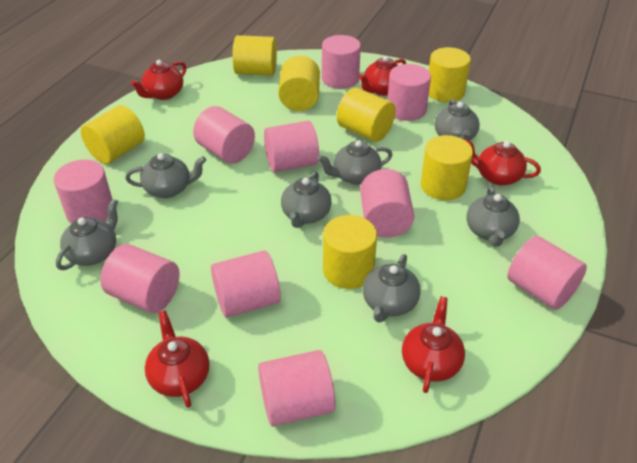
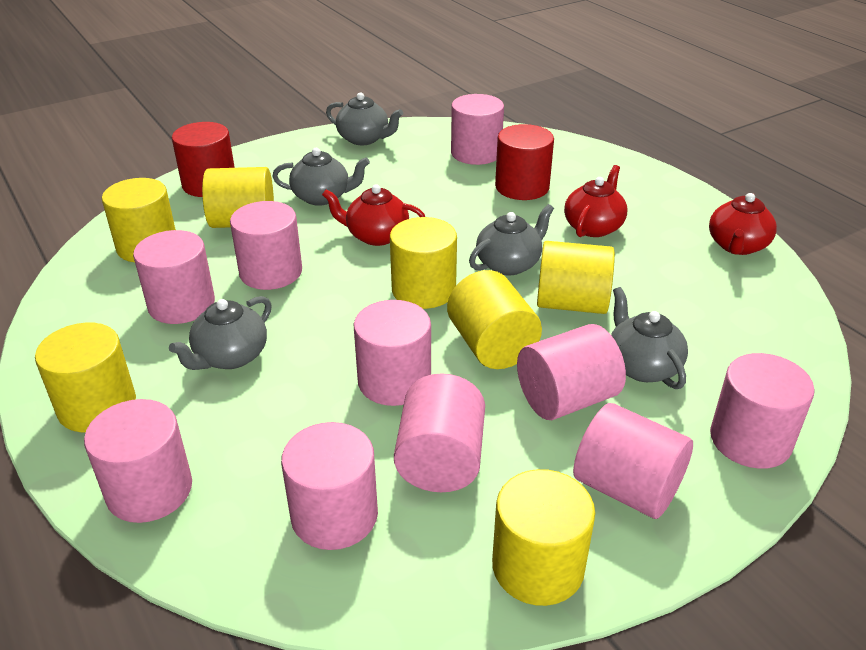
grey teapot: 7 -> 5
red cylinder: 0 -> 2
red teapot: 5 -> 3

